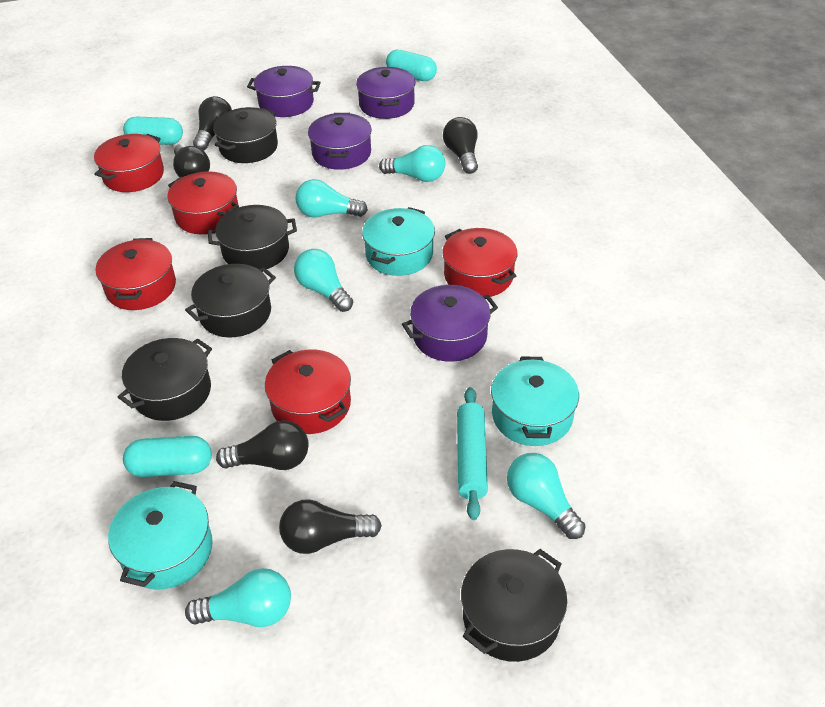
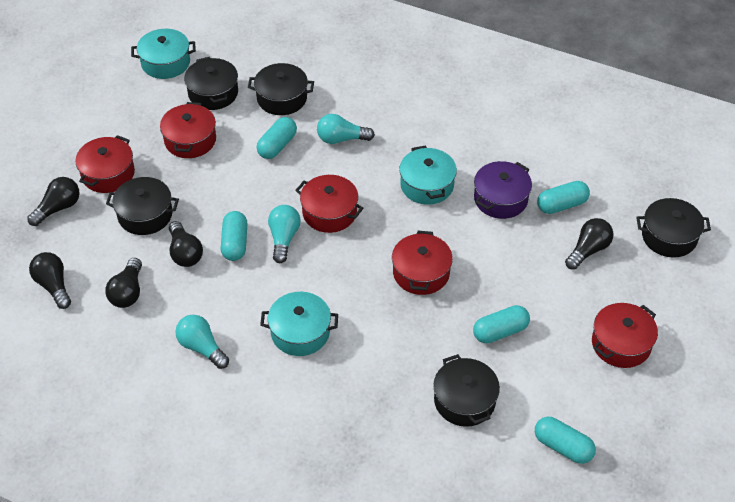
purple pot: 4 -> 1
turquoise capsule: 3 -> 5
turquoise light bulb: 5 -> 3
turquoise rolling pin: 1 -> 0

